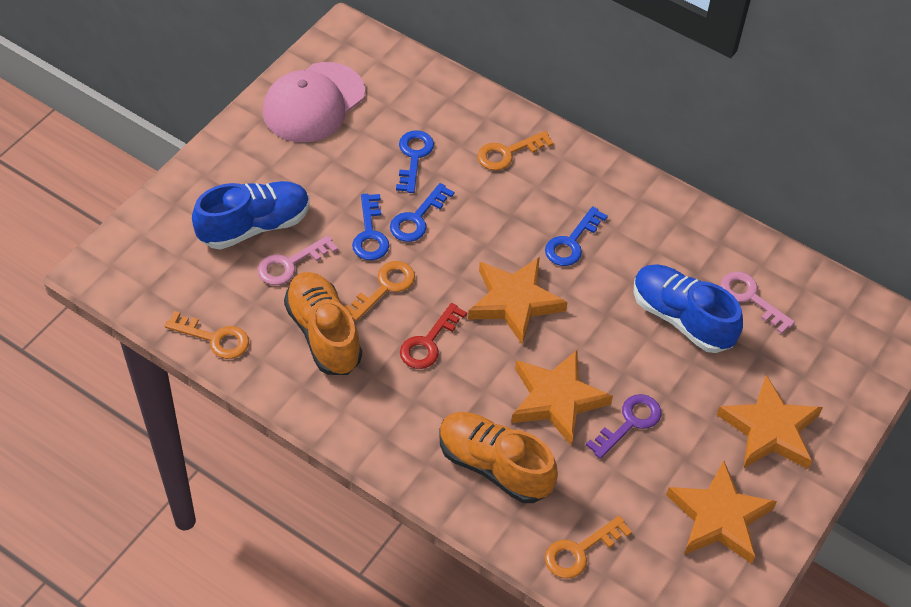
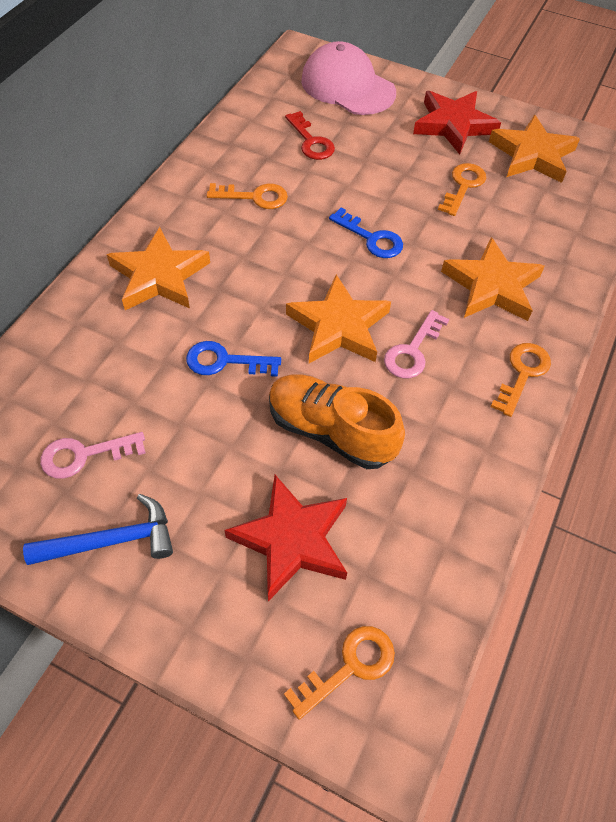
blue hammer: 0 -> 1
blue key: 4 -> 2
blue shoe: 2 -> 0
orange shoe: 2 -> 1
purple key: 1 -> 0
red star: 0 -> 2

